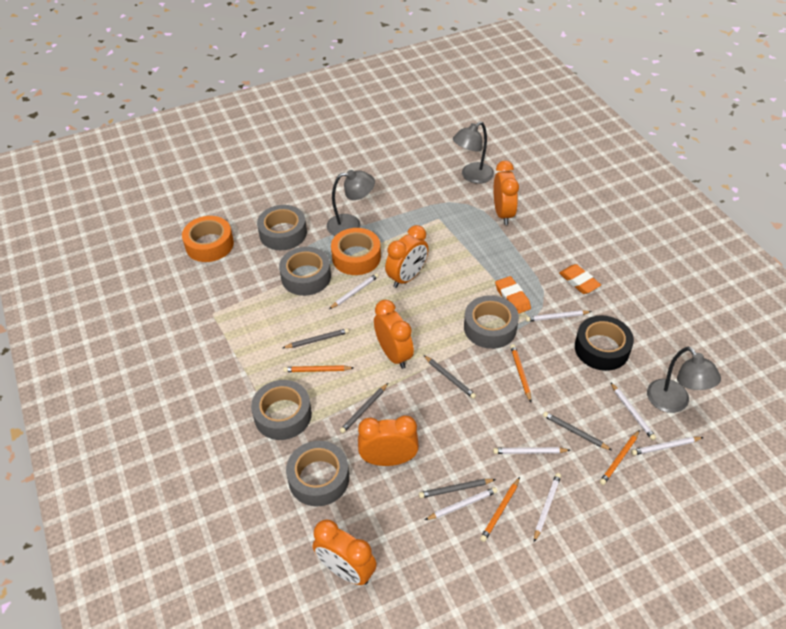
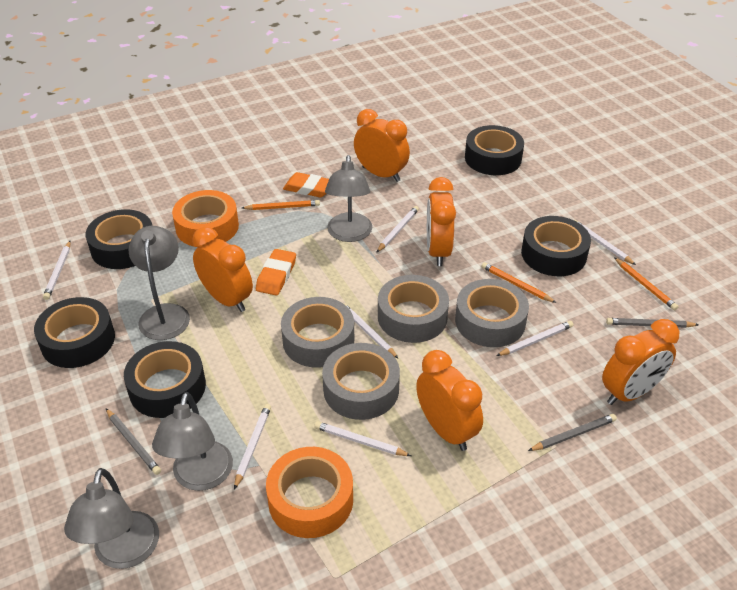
black tape: 1 -> 5
grey lamp: 3 -> 4
grey pencil: 5 -> 3
grey tape: 5 -> 4
orange pencil: 4 -> 3

